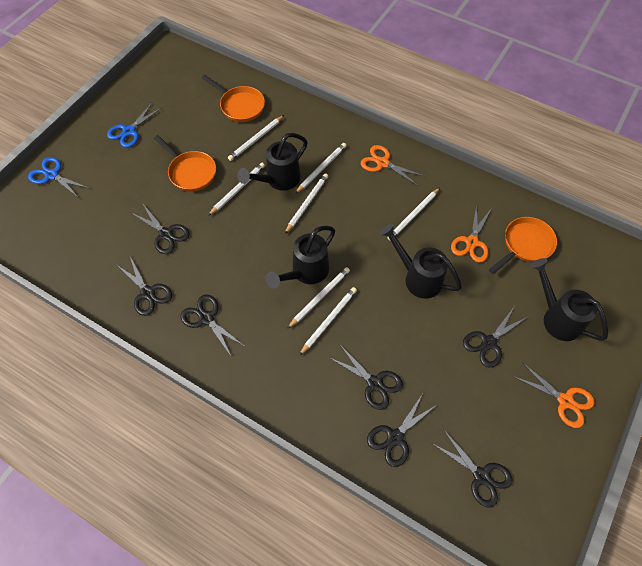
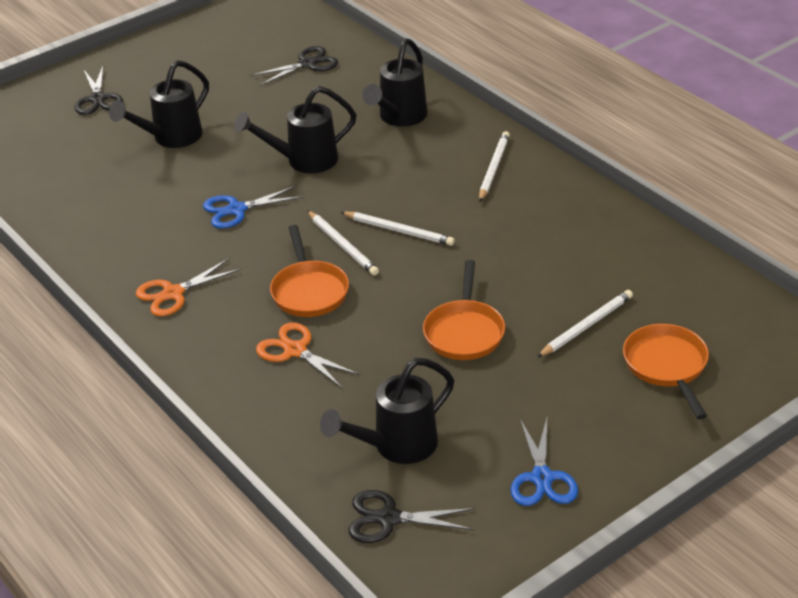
black scissors: 7 -> 3
orange scissors: 3 -> 2
white pencil: 7 -> 4

